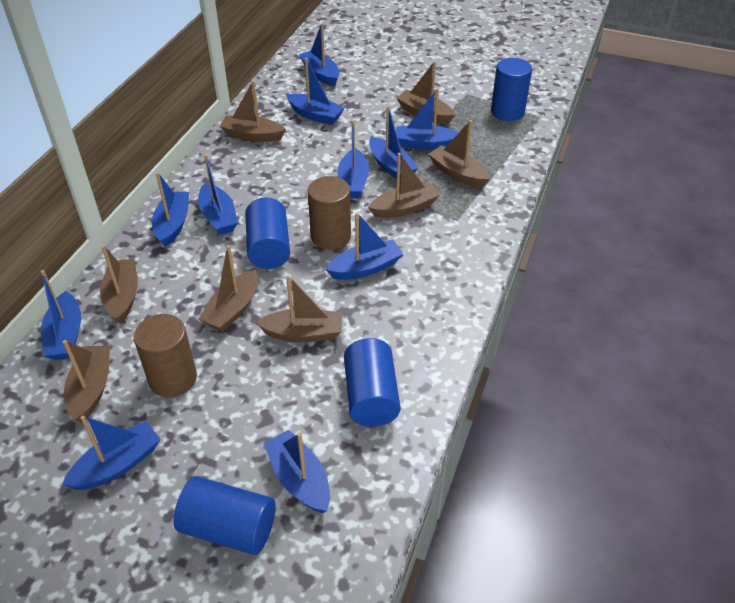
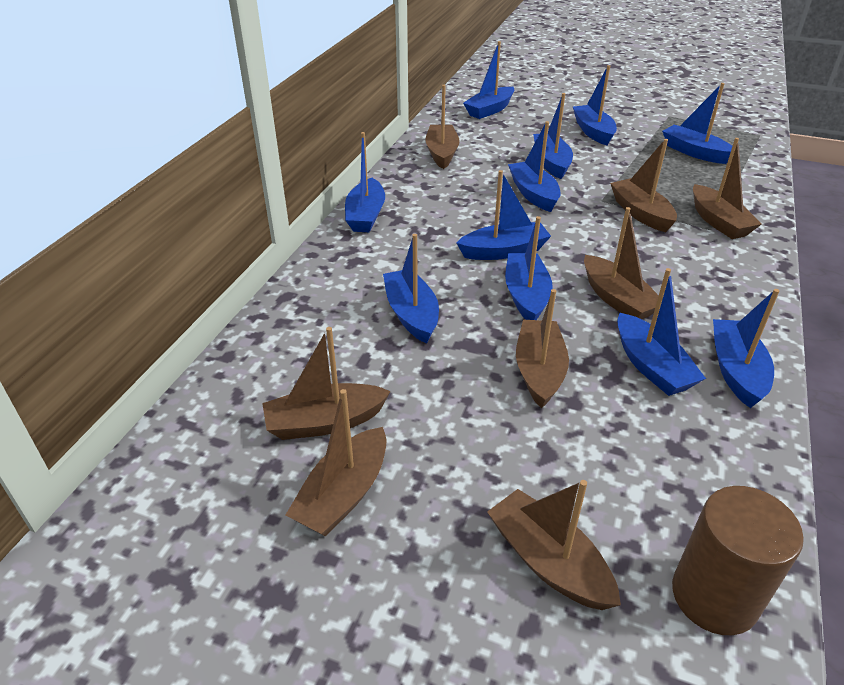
blue cylinder: 4 -> 0
brown cylinder: 2 -> 1

